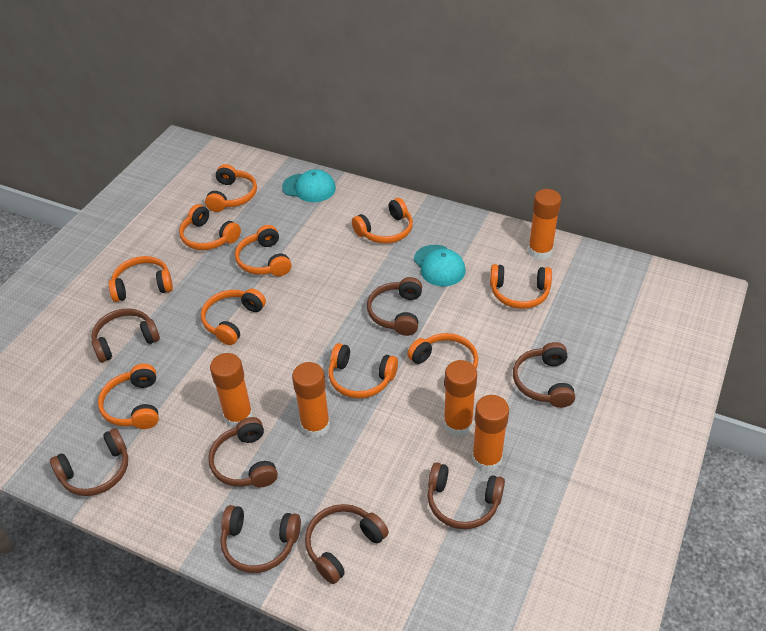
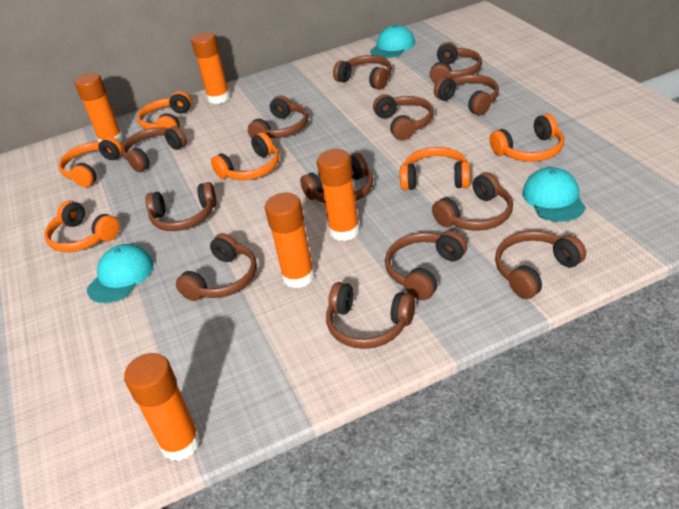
brown headphones: 8 -> 13
orange headphones: 10 -> 6
turquoise cap: 2 -> 3

